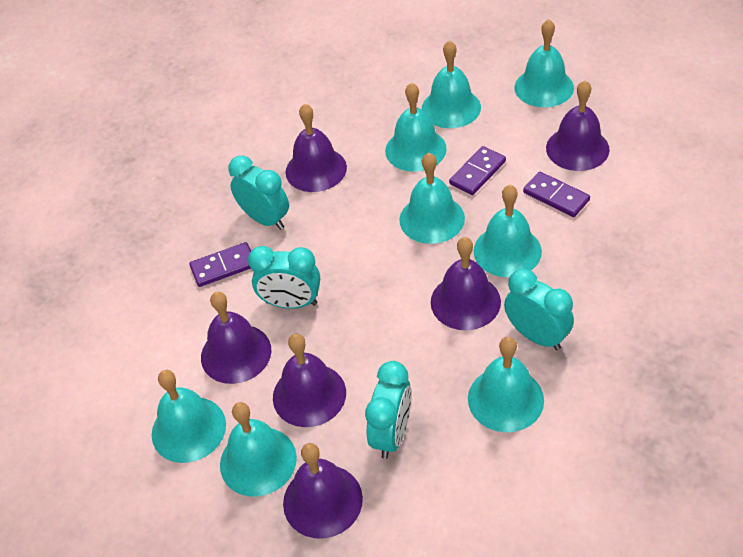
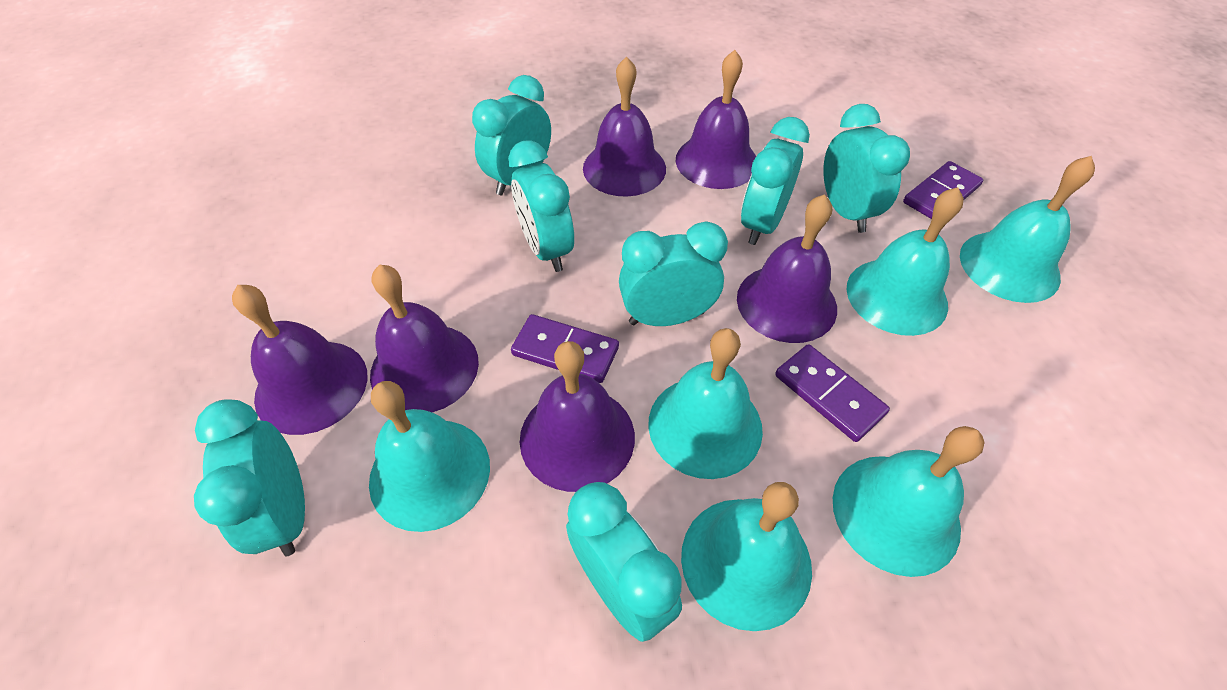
turquoise bell: 8 -> 6
turquoise clock: 4 -> 7

